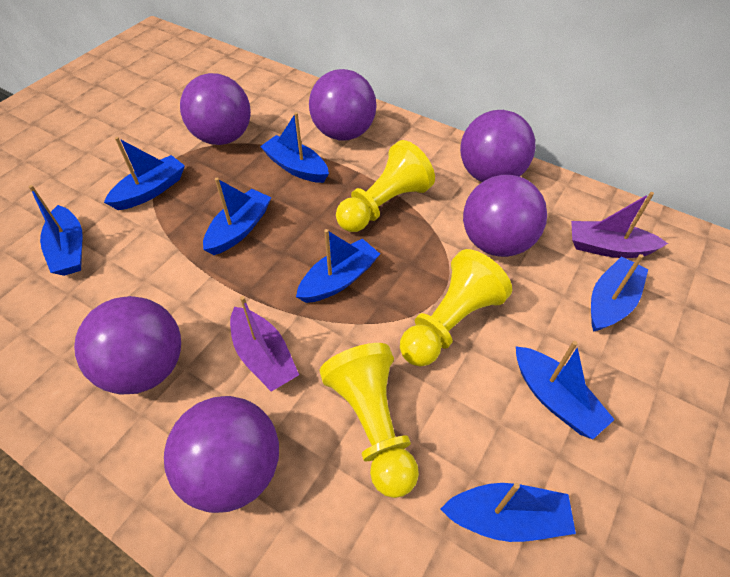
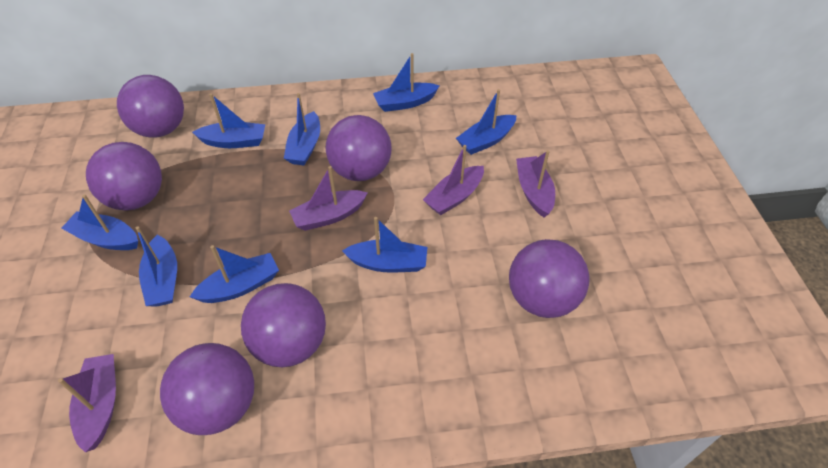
purple boat: 2 -> 4
yellow pawn: 3 -> 0

